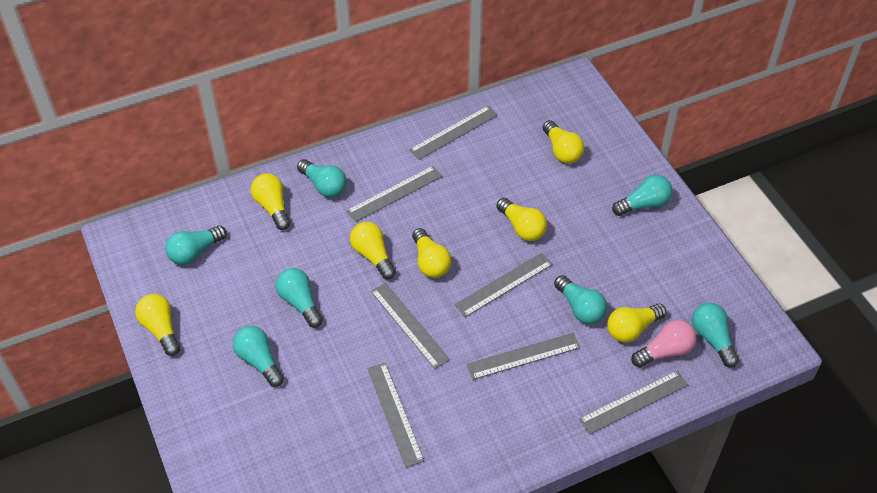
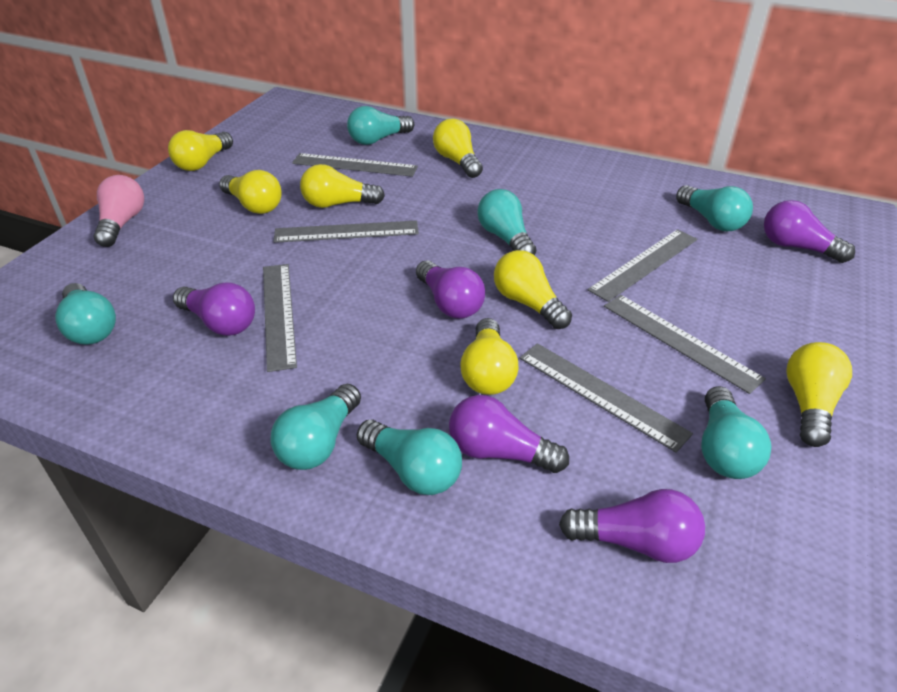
grey ruler: 7 -> 6
purple light bulb: 0 -> 5

